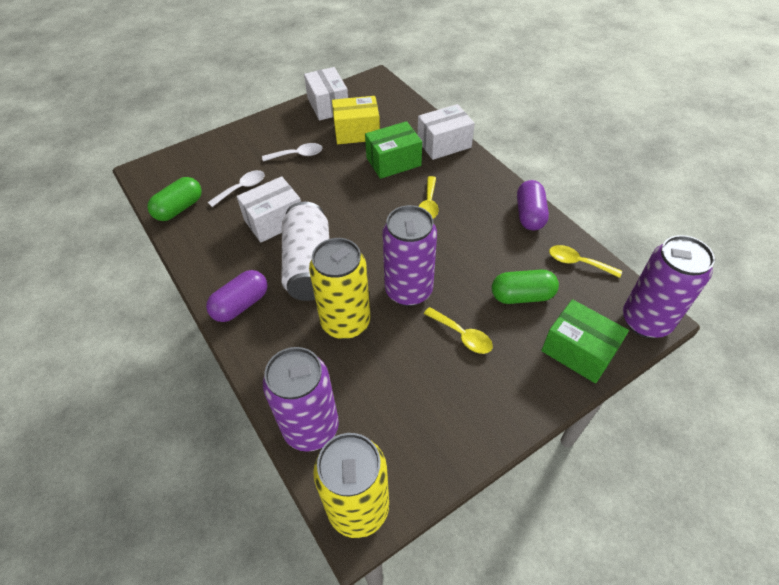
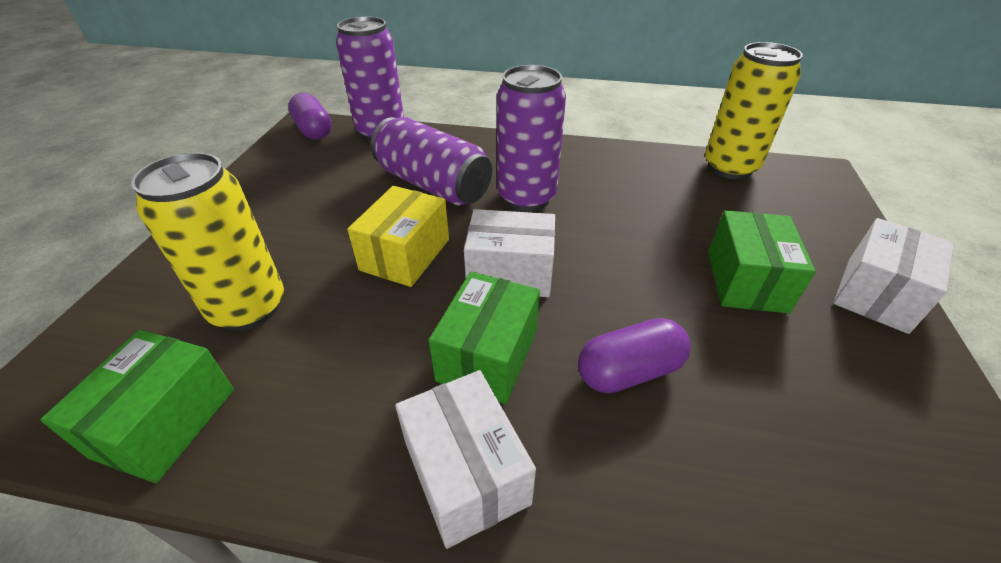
green box: 2 -> 3
green capsule: 2 -> 0
white can: 1 -> 0
white spoon: 2 -> 0
yellow spoon: 3 -> 0

